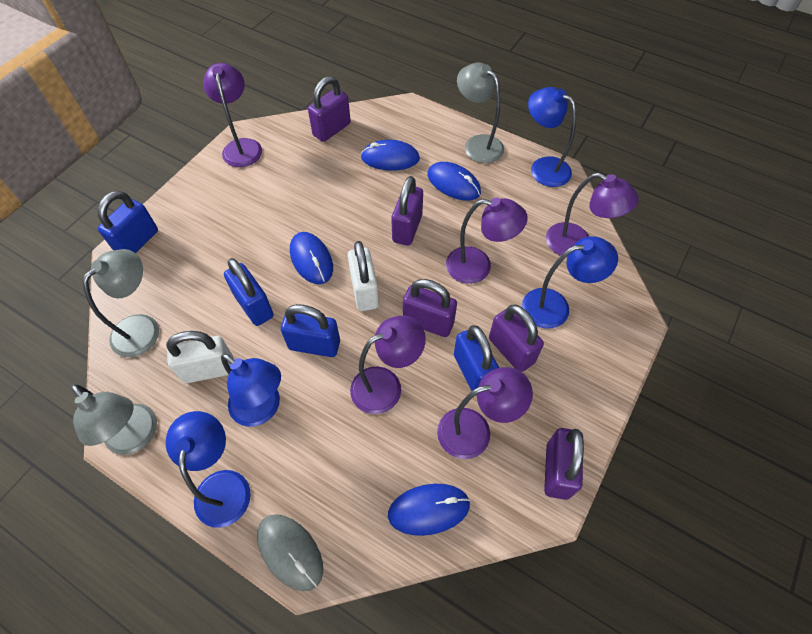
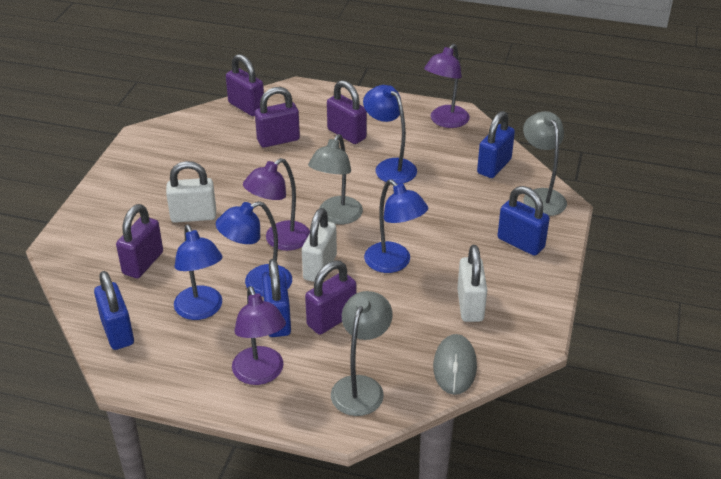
blue mouse: 4 -> 0
purple lamp: 5 -> 3
white padlock: 2 -> 3

